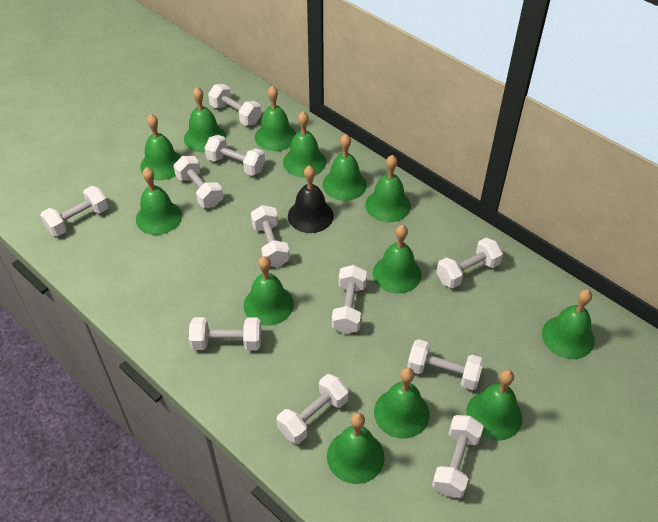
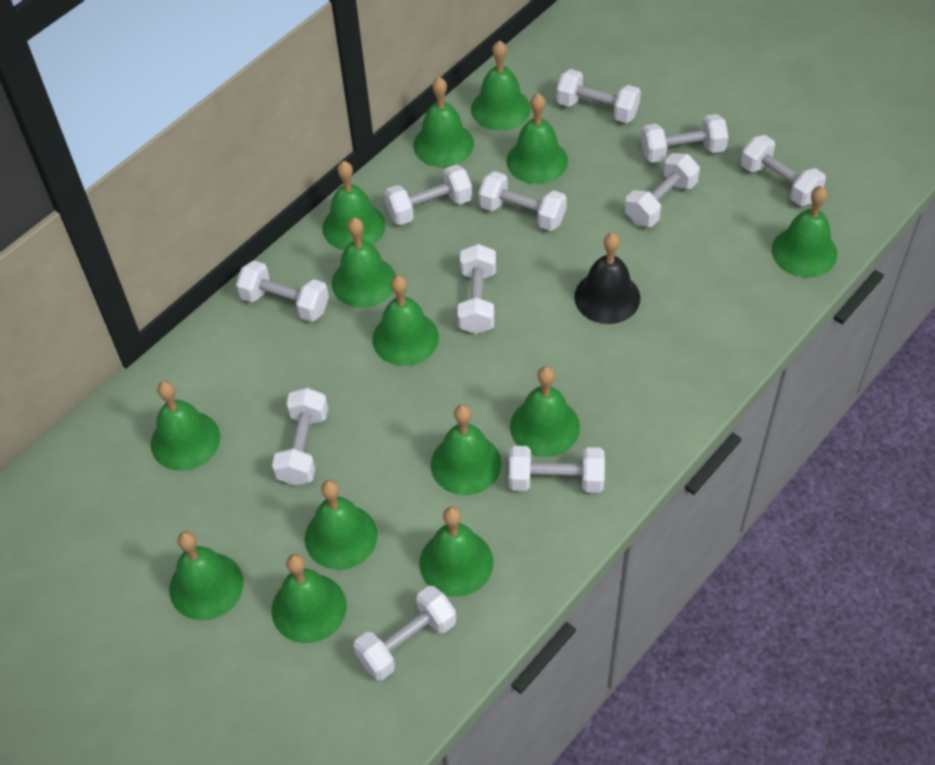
green bell: 13 -> 14

